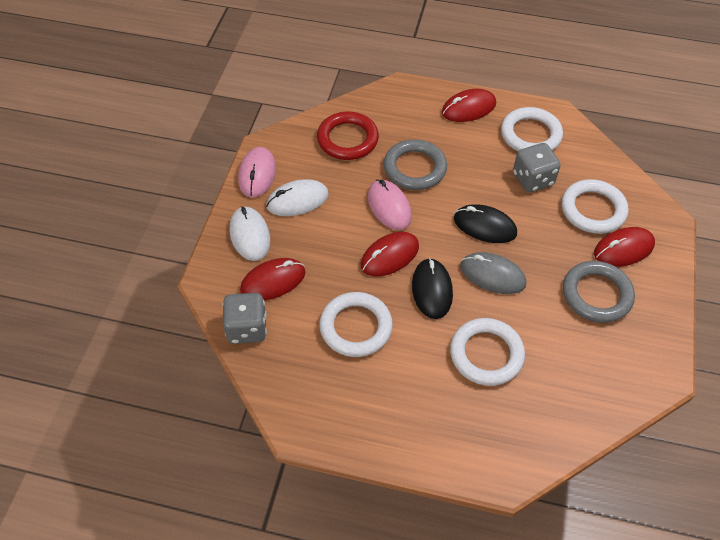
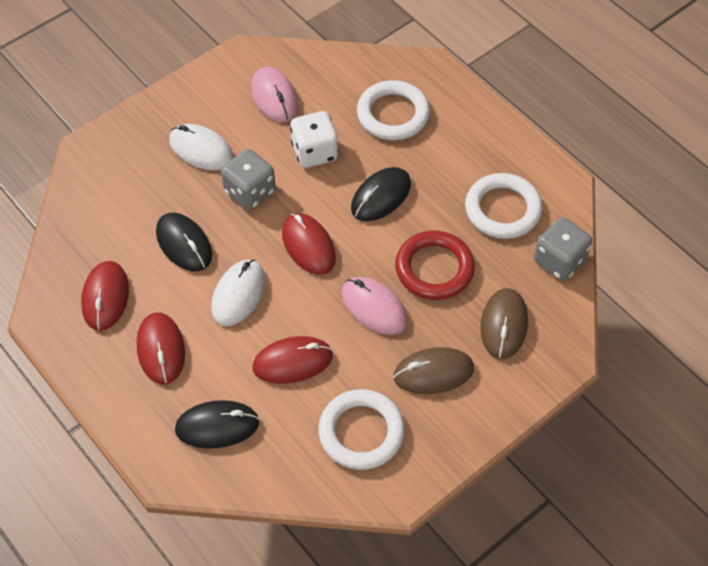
black mouse: 2 -> 3
brown mouse: 0 -> 2
grey mouse: 1 -> 0
grey ring: 2 -> 0
white dice: 0 -> 1
white ring: 4 -> 3

